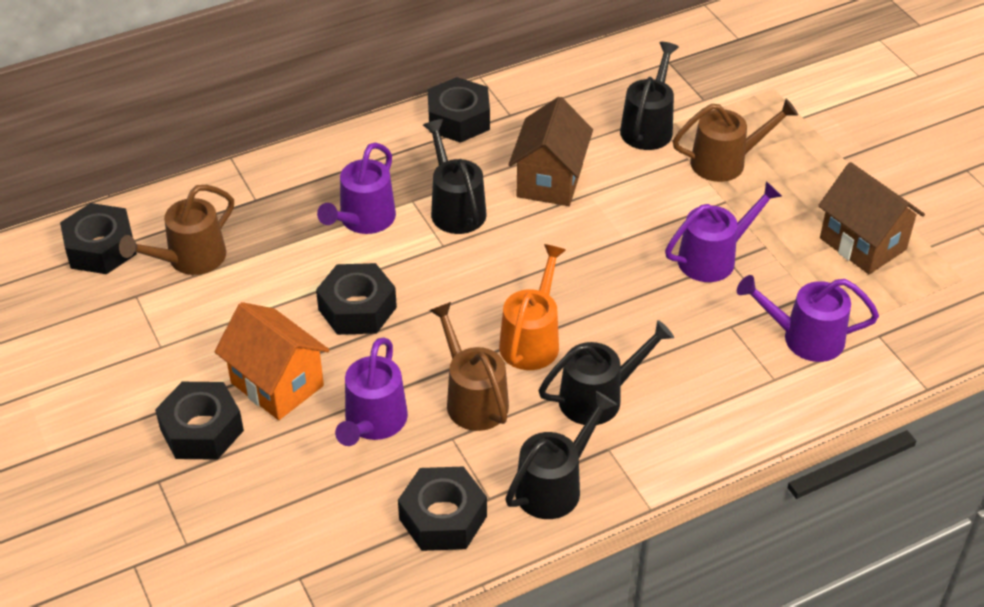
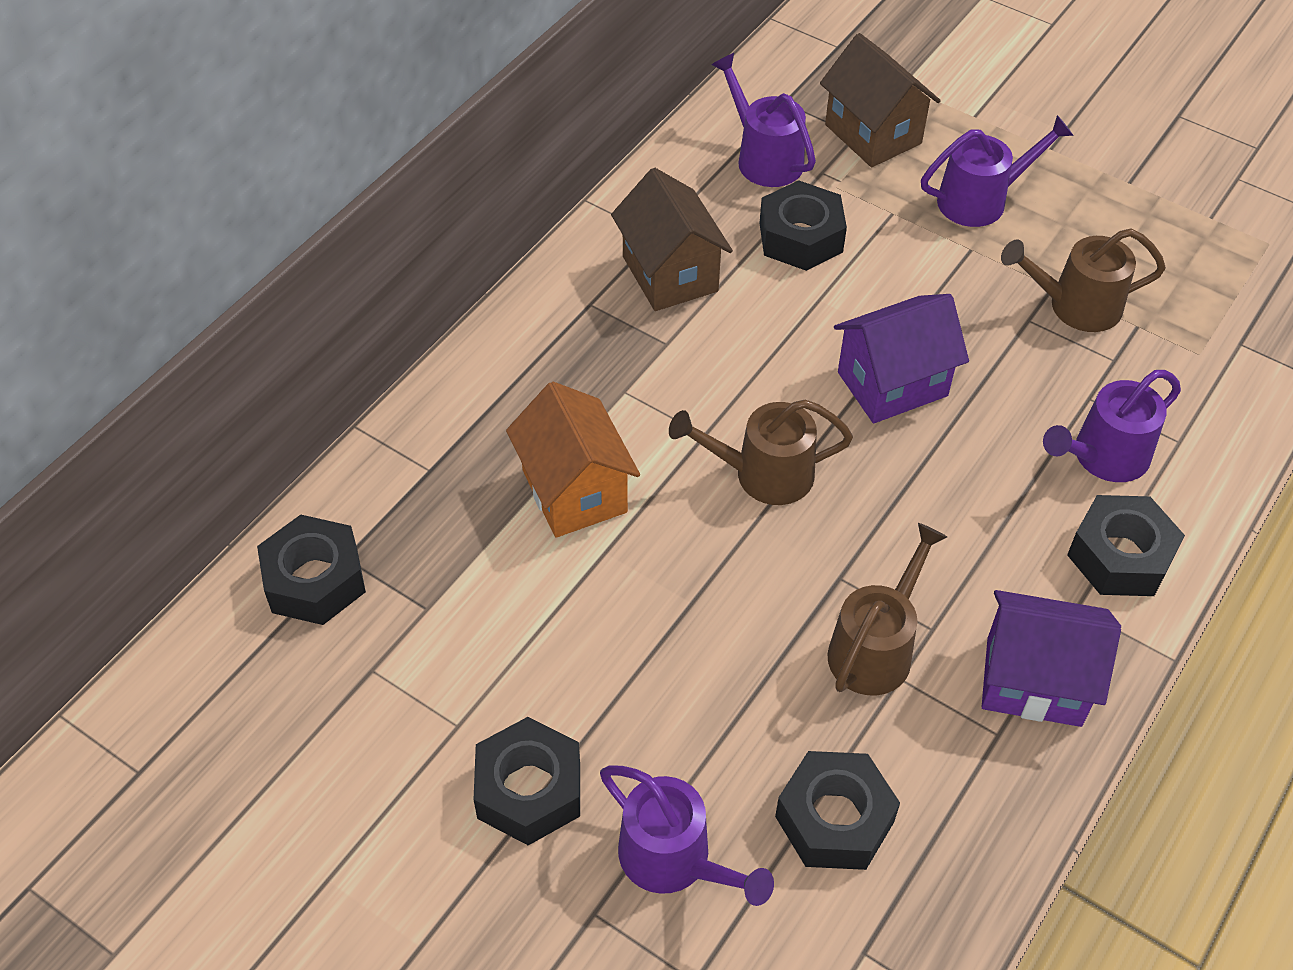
black watering can: 4 -> 0
orange watering can: 1 -> 0
purple house: 0 -> 2

